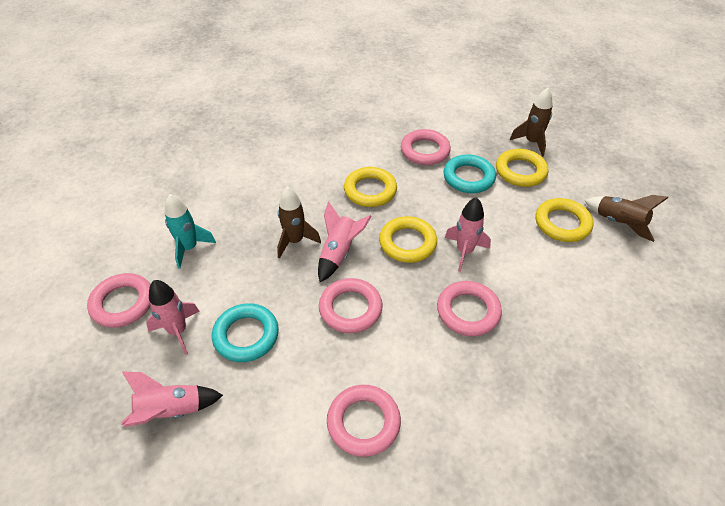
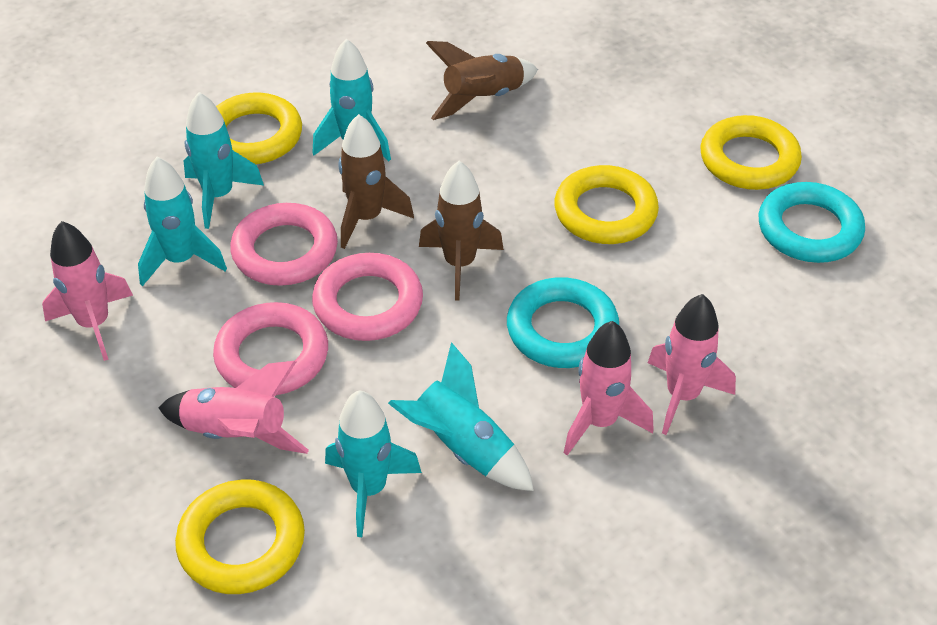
pink ring: 5 -> 3
turquoise rocket: 1 -> 5

